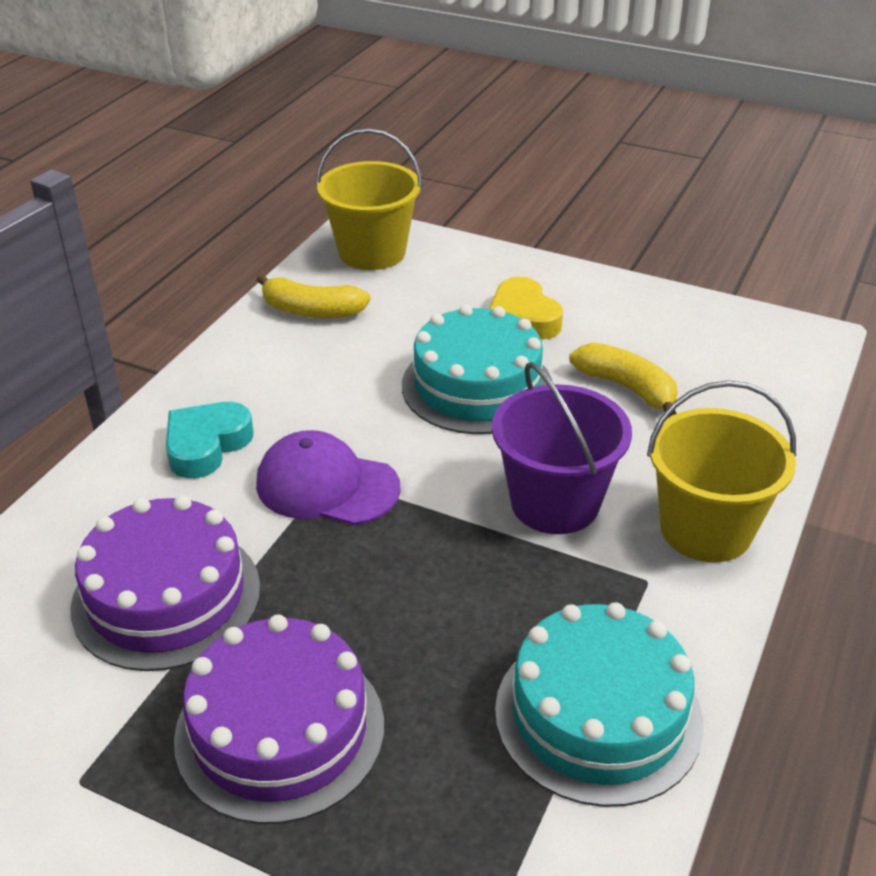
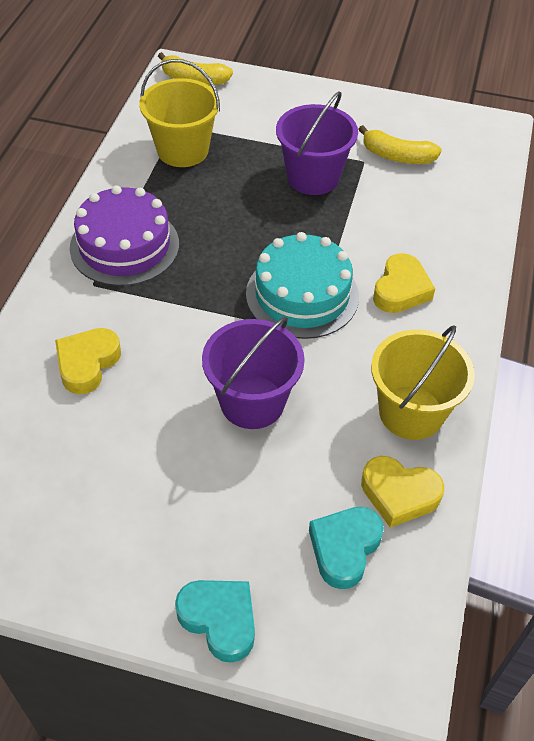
purple bucket: 1 -> 2
purple cake: 2 -> 1
purple cap: 1 -> 0
turquoise cake: 2 -> 1
turquoise heart: 1 -> 2
yellow heart: 1 -> 3

